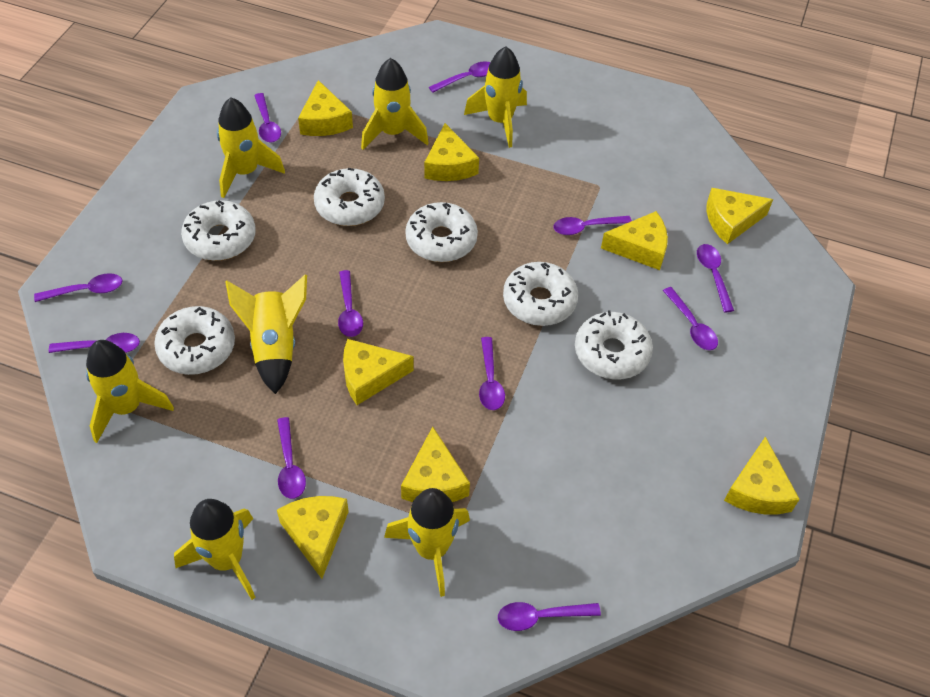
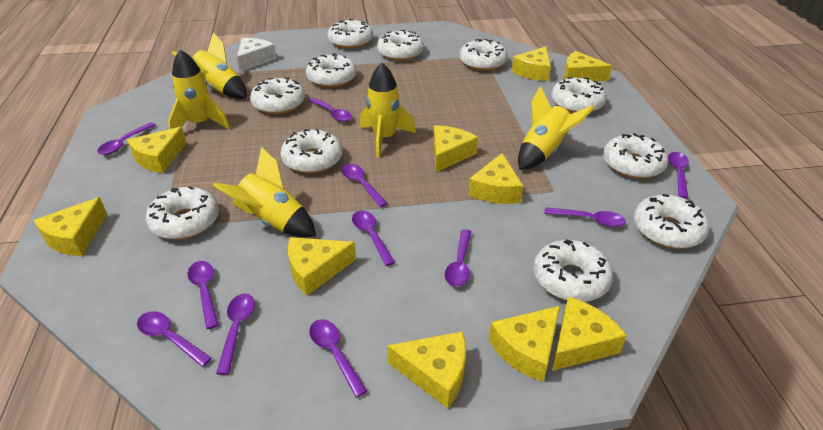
white cheese: 0 -> 1
white donut: 6 -> 11
yellow cheese: 8 -> 10
yellow rocket: 7 -> 5

